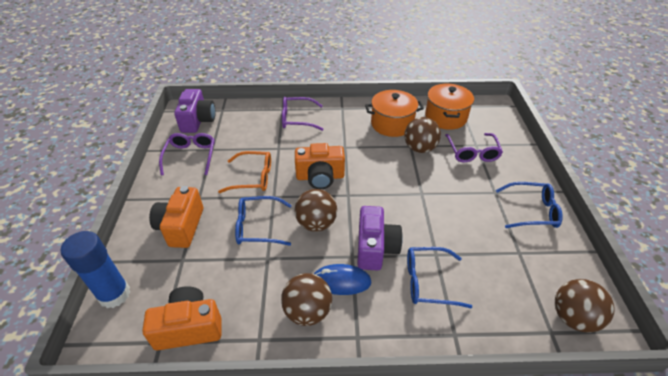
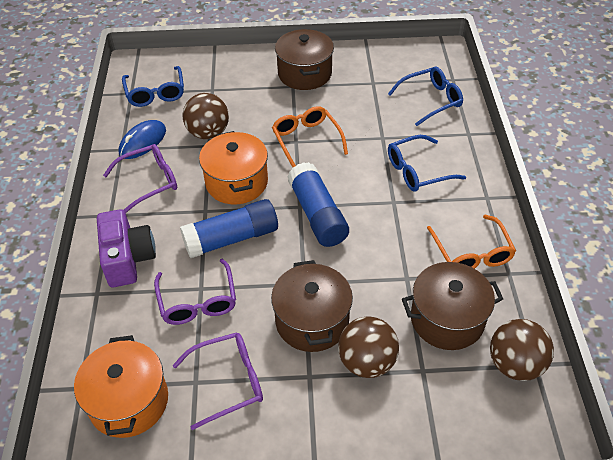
blue glue stick: 1 -> 2
brown ball: 4 -> 3
brown pot: 0 -> 3
orange camera: 3 -> 0
orange glasses: 1 -> 2
purple camera: 2 -> 1

